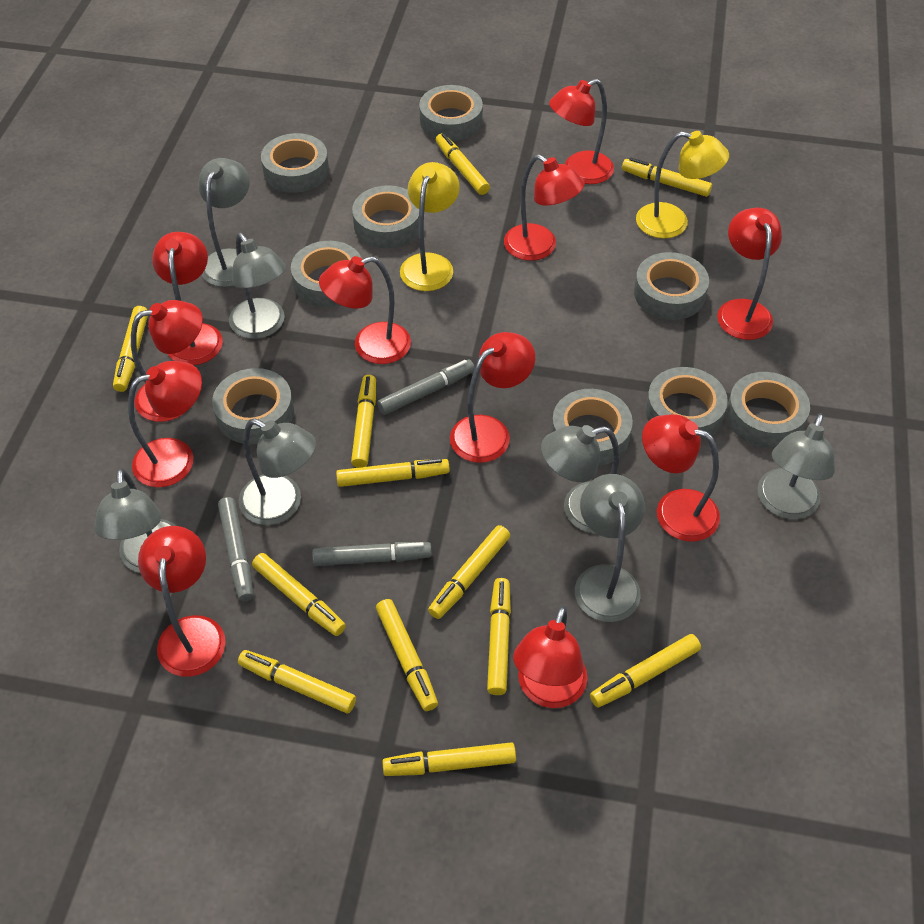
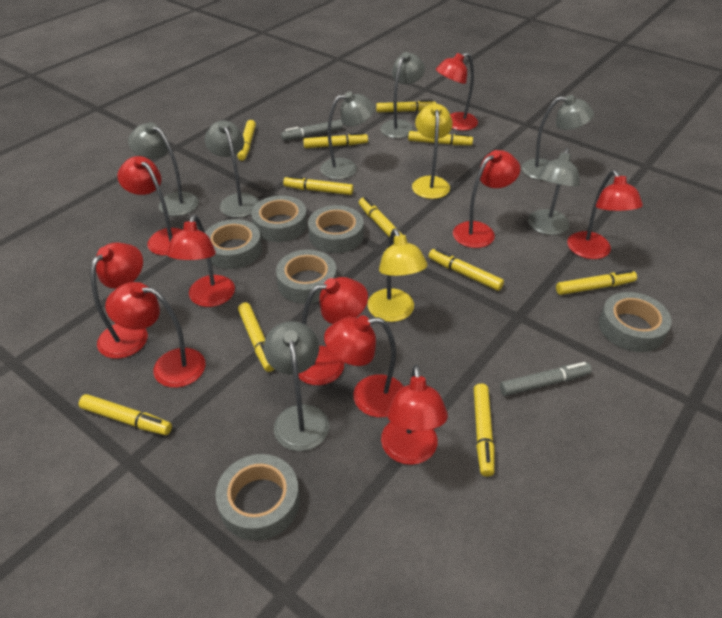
grey marker: 3 -> 2
grey tape: 9 -> 6
red lamp: 11 -> 10
yellow marker: 12 -> 11

